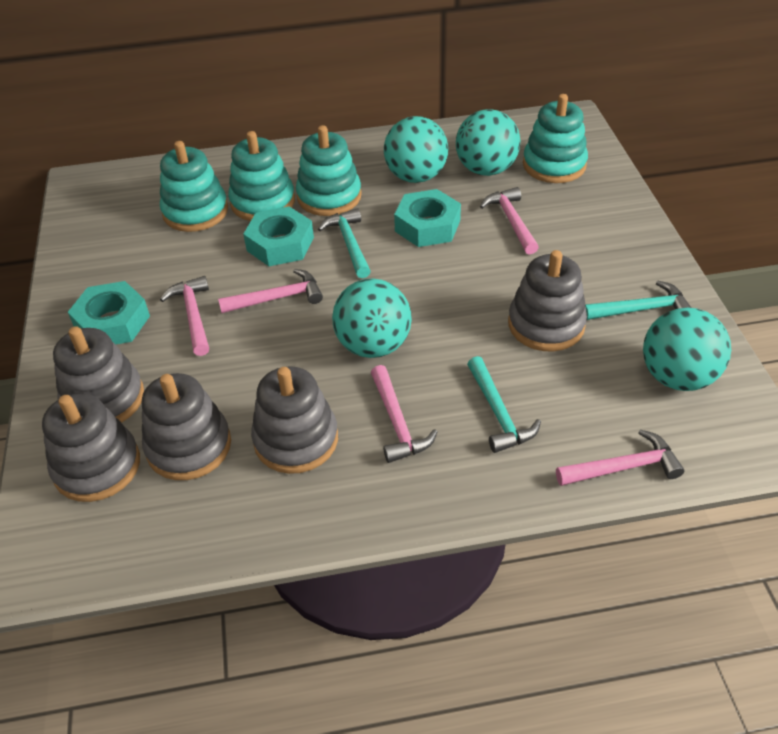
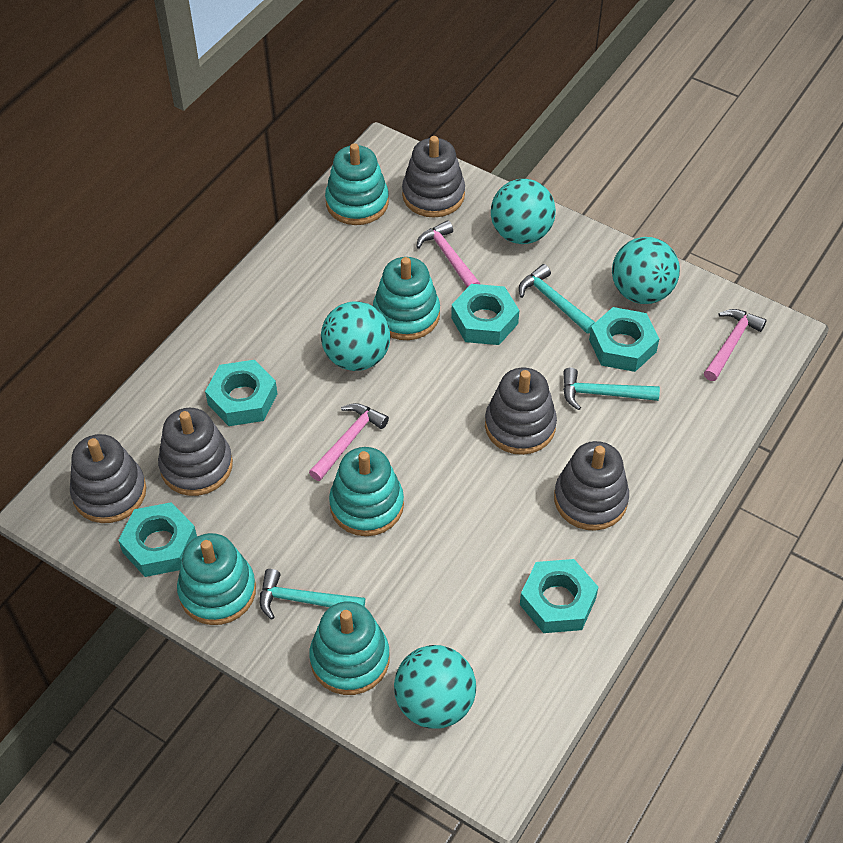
pink hammer: 5 -> 3
turquoise nut: 3 -> 5
turquoise stacking toy: 4 -> 5

